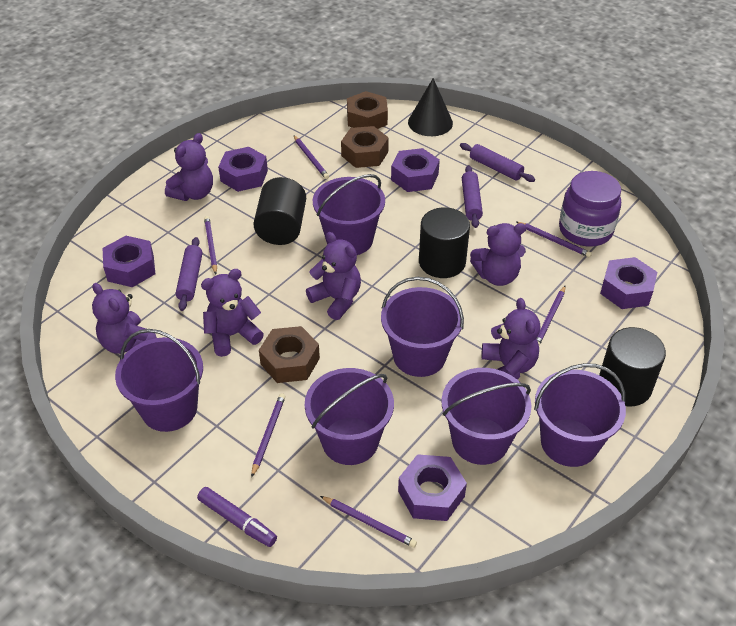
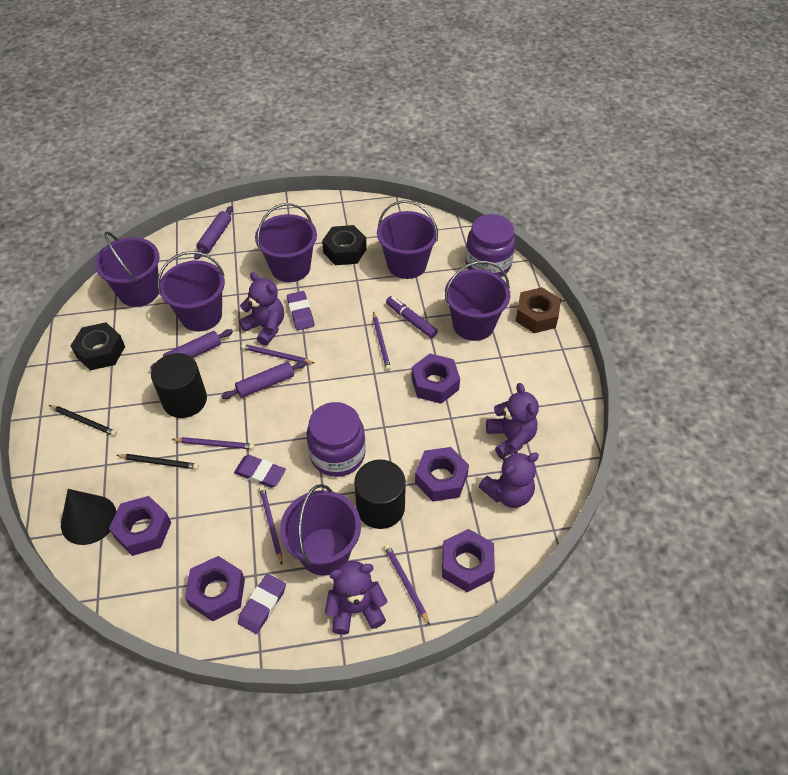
black cylinder: 3 -> 2
black nut: 0 -> 2
black pencil: 0 -> 2
brown nut: 3 -> 1
purple eraser: 0 -> 3
purple jar: 1 -> 2
purple pencil: 6 -> 5
purple teddy bear: 6 -> 4

